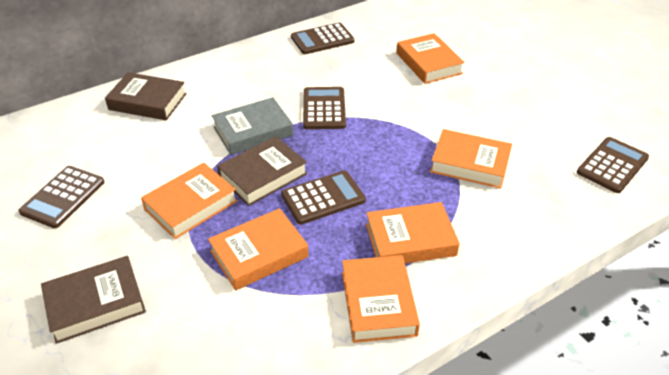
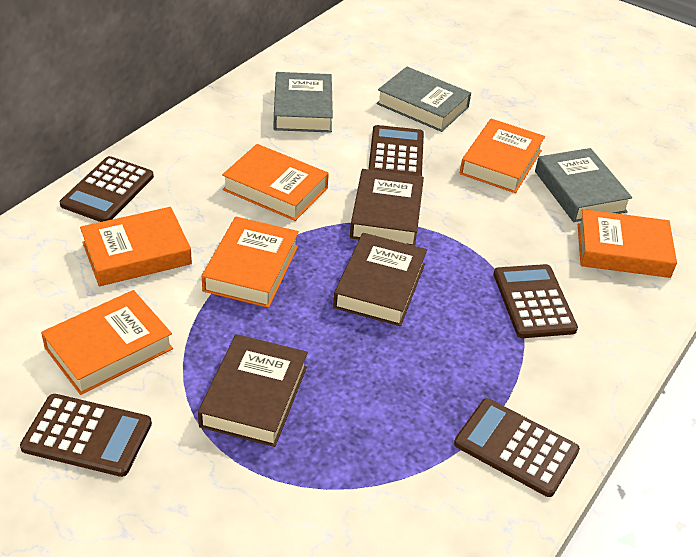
grey book: 1 -> 3

